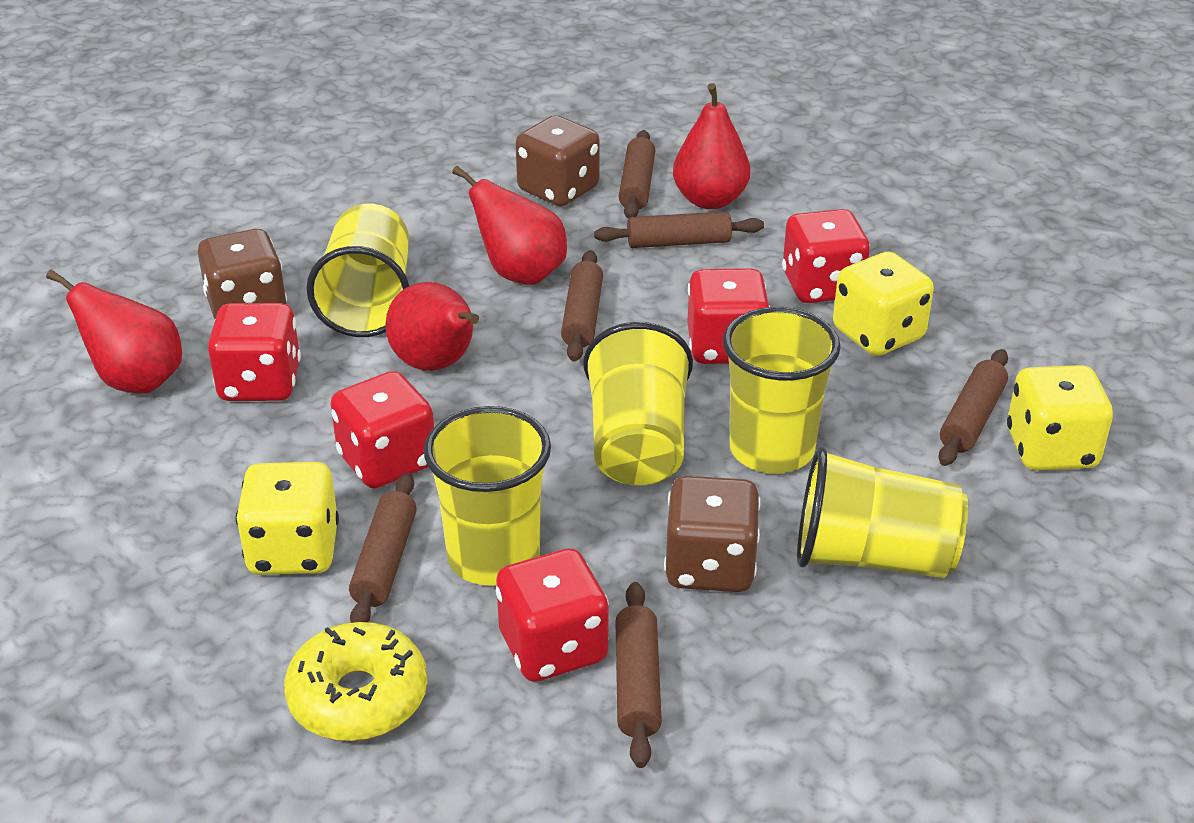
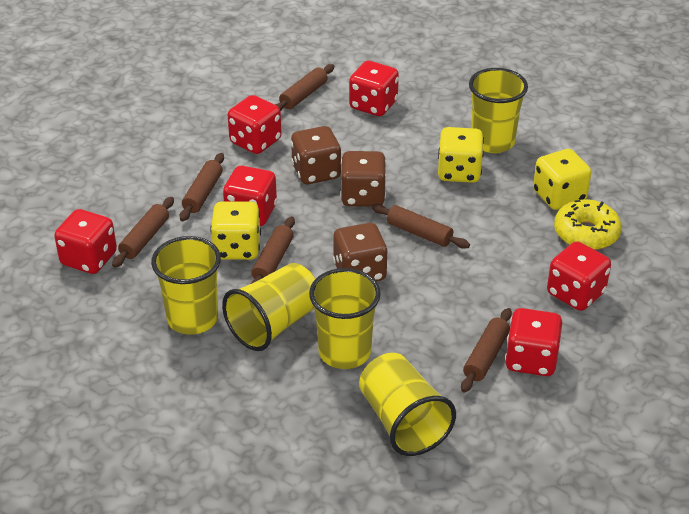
red dice: 5 -> 6
red pear: 4 -> 0

